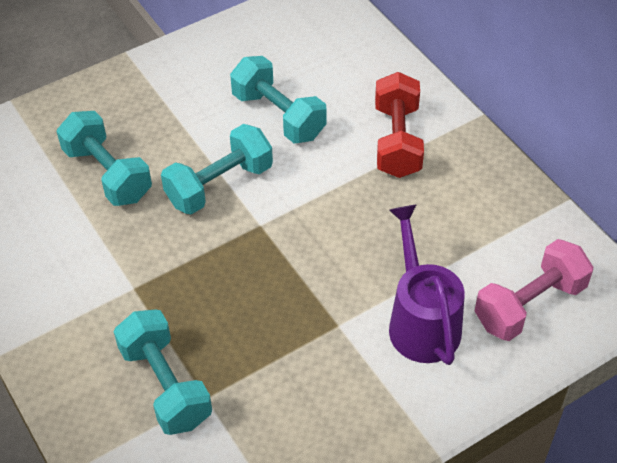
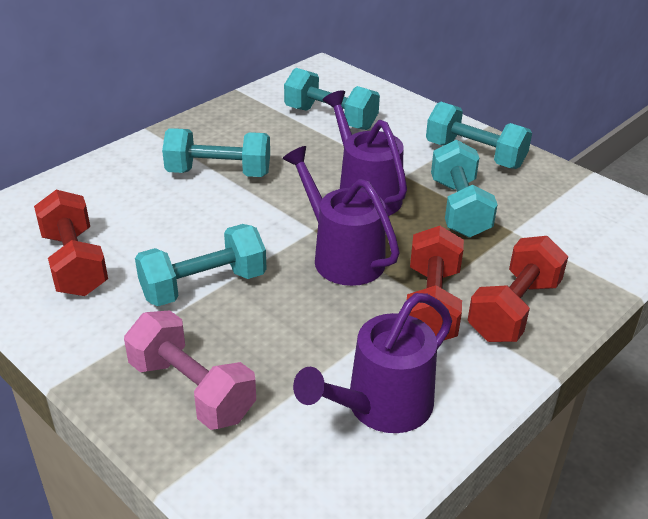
purple watering can: 1 -> 3
red dumbbell: 1 -> 3
turquoise dumbbell: 4 -> 5

